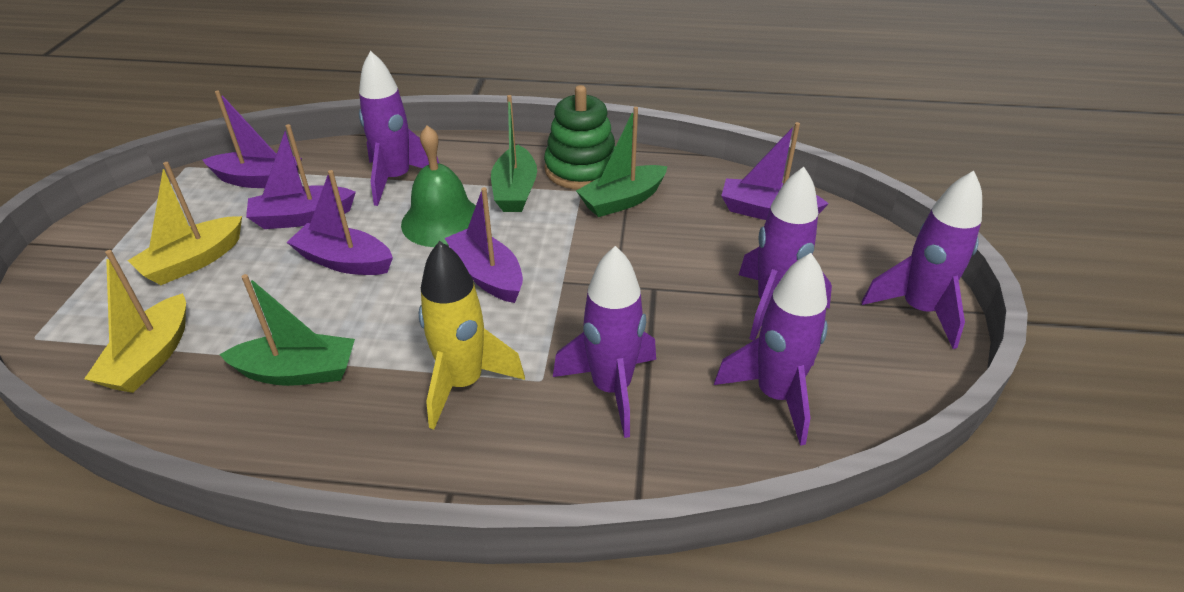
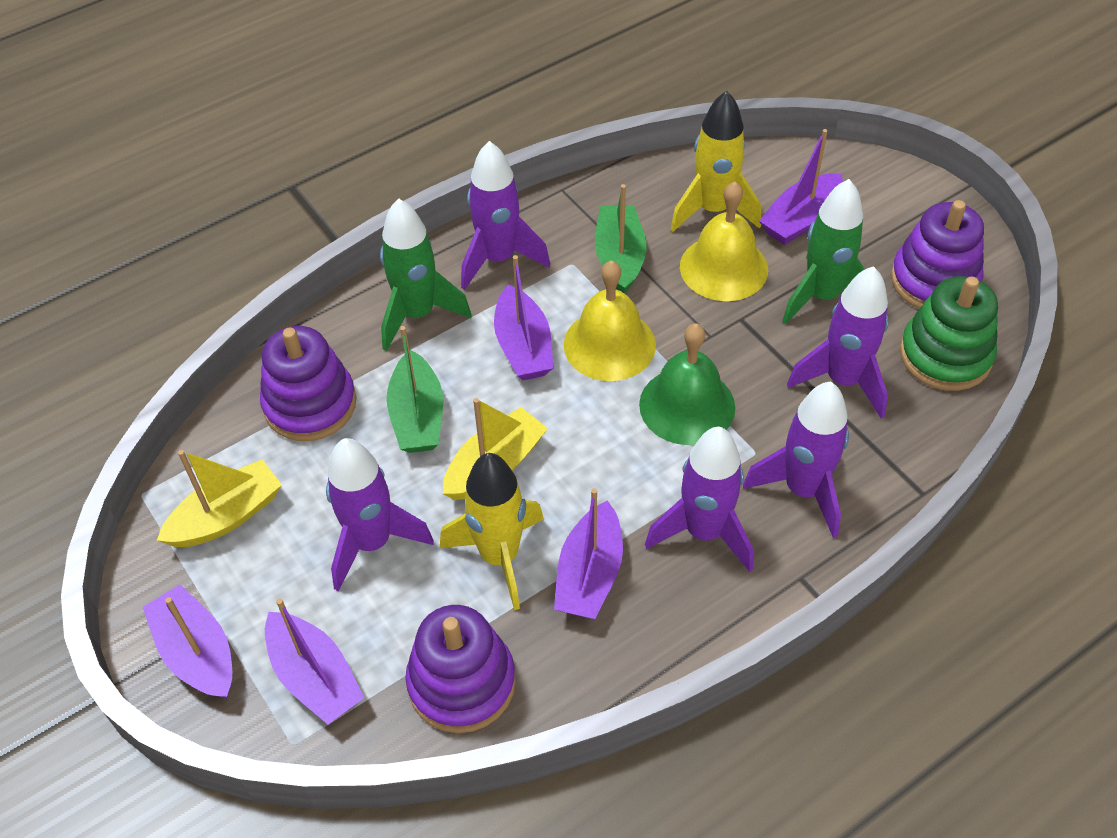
green boat: 3 -> 2
green rocket: 0 -> 2
purple stacking toy: 0 -> 3
yellow bell: 0 -> 2
yellow rocket: 1 -> 2

